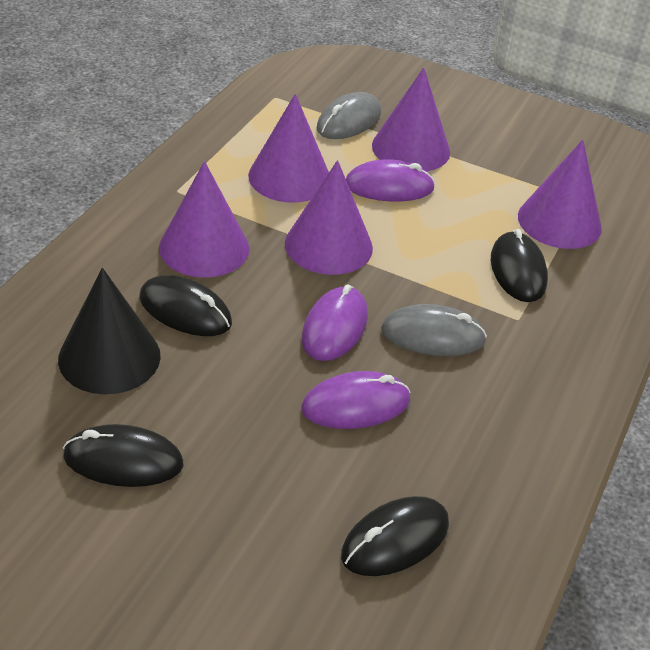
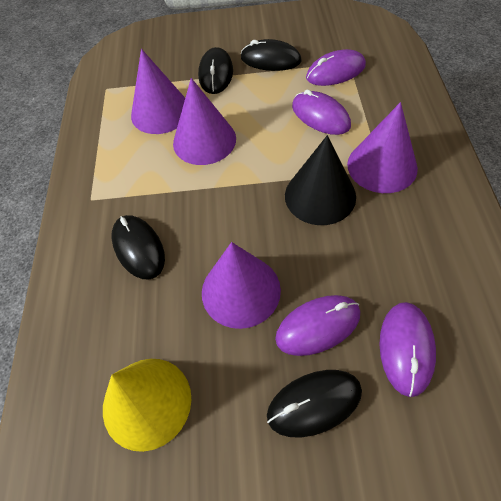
grey mouse: 2 -> 0
purple cone: 5 -> 4
purple mouse: 3 -> 4
yellow cone: 0 -> 1

